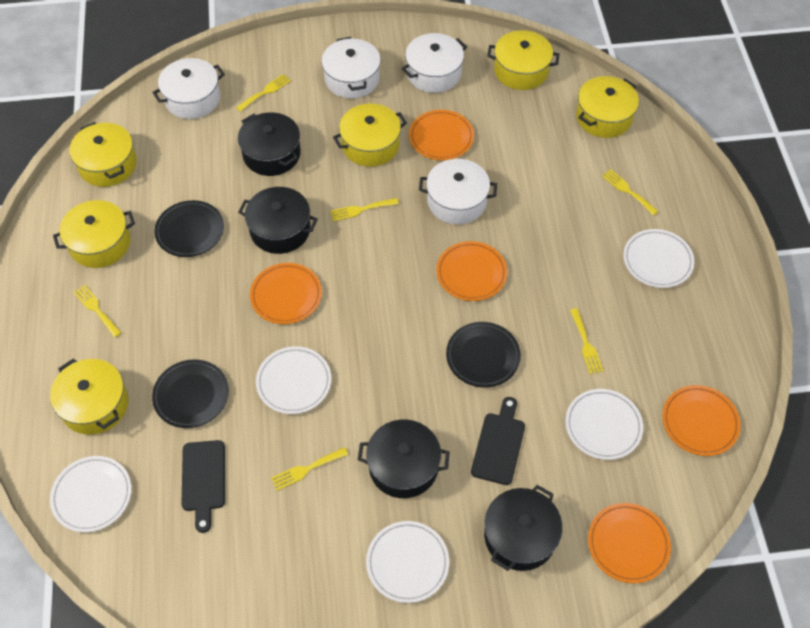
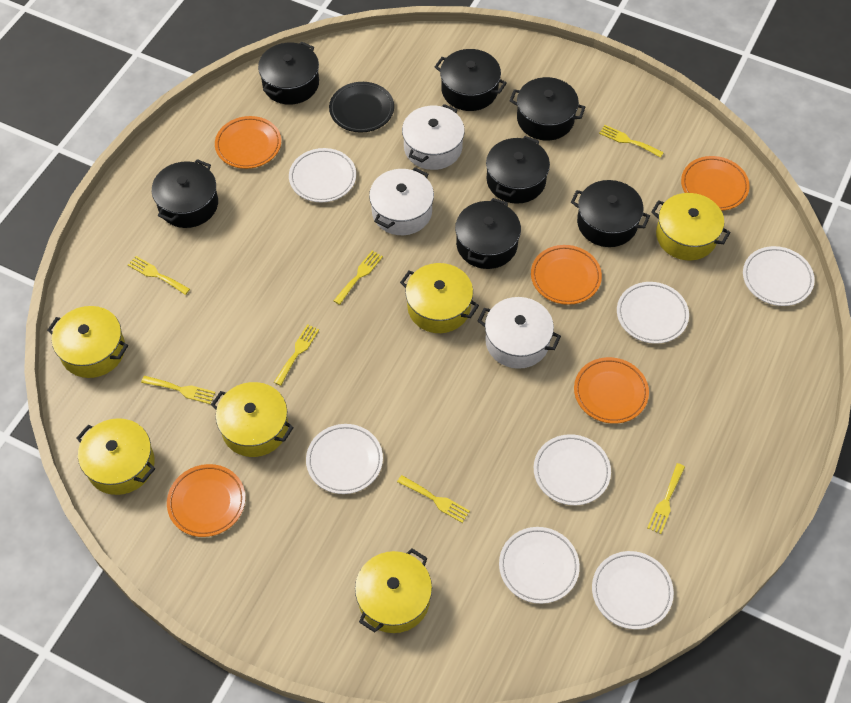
black cutting board: 2 -> 0
black plate: 3 -> 1
black pot: 4 -> 7
white plate: 5 -> 7
white pot: 4 -> 3
yellow fork: 6 -> 7

